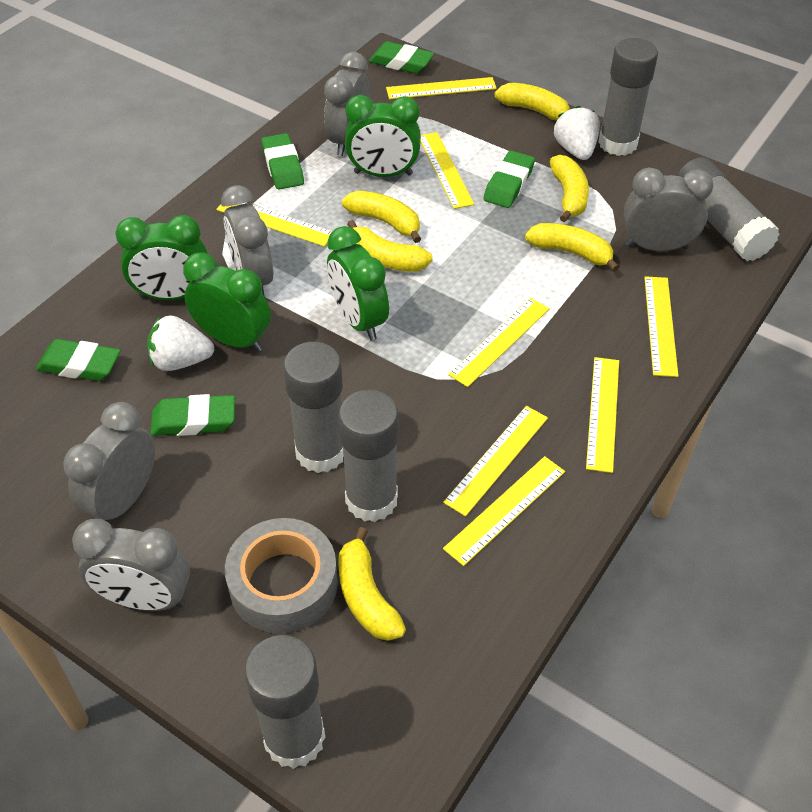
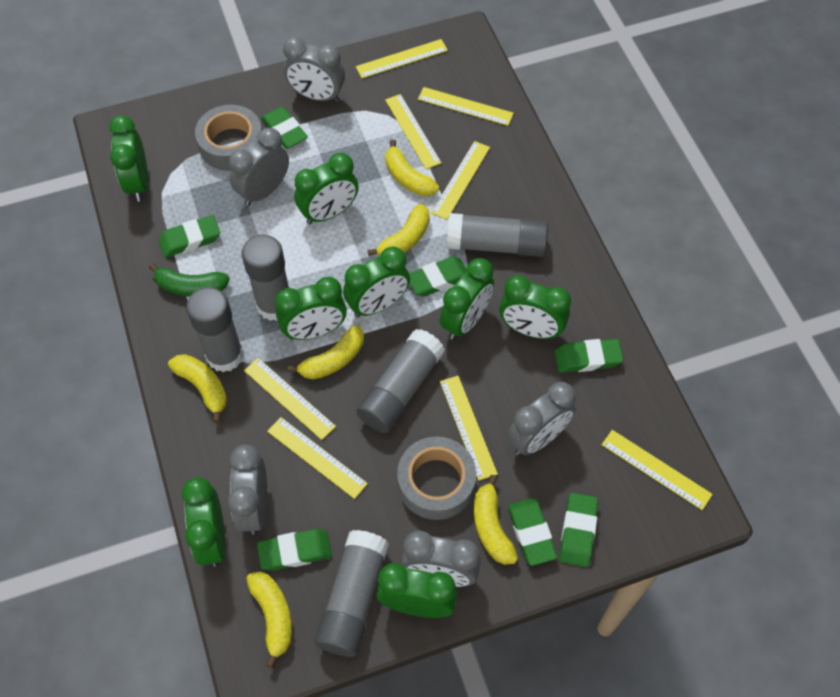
green banana: 0 -> 1
green clock: 4 -> 8
green eraser: 5 -> 7
grey tape: 1 -> 2
white strawberry: 2 -> 0

